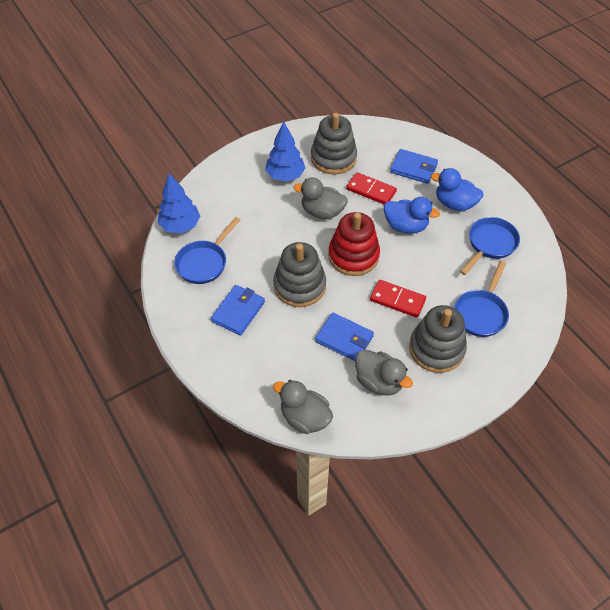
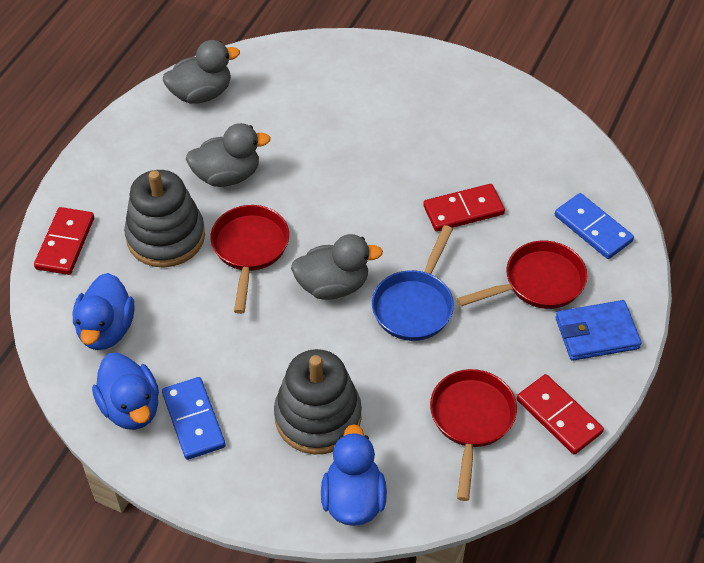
blue domino: 0 -> 2
blue duck: 2 -> 3
blue pan: 3 -> 1
blue tree: 2 -> 0
blue wallet: 3 -> 1
grey stacking toy: 3 -> 2
red domino: 2 -> 3
red pan: 0 -> 3
red stacking toy: 1 -> 0

